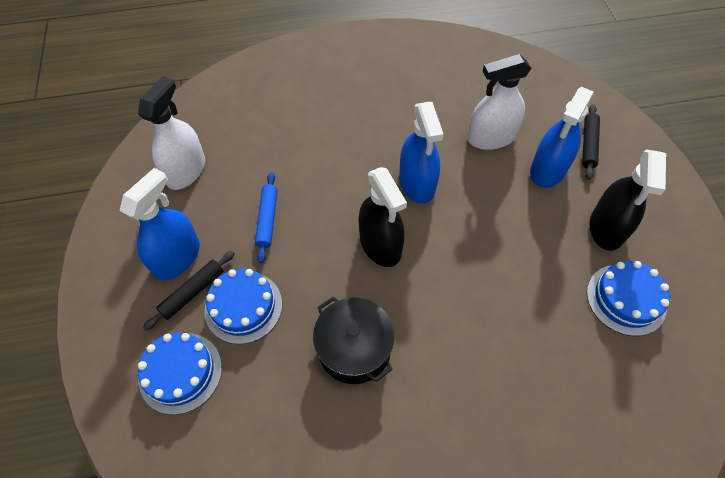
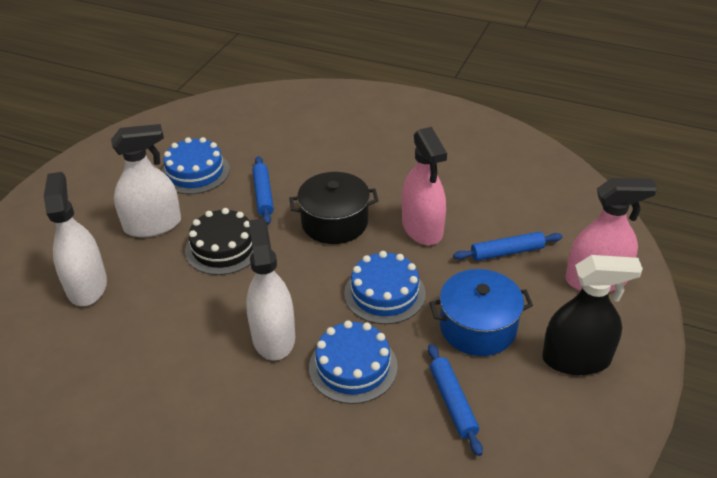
black cake: 0 -> 1
black rolling pin: 2 -> 0
black spray bottle: 2 -> 1
blue pot: 0 -> 1
blue rolling pin: 1 -> 3
blue spray bottle: 3 -> 0
pink spray bottle: 0 -> 2
white spray bottle: 2 -> 3

